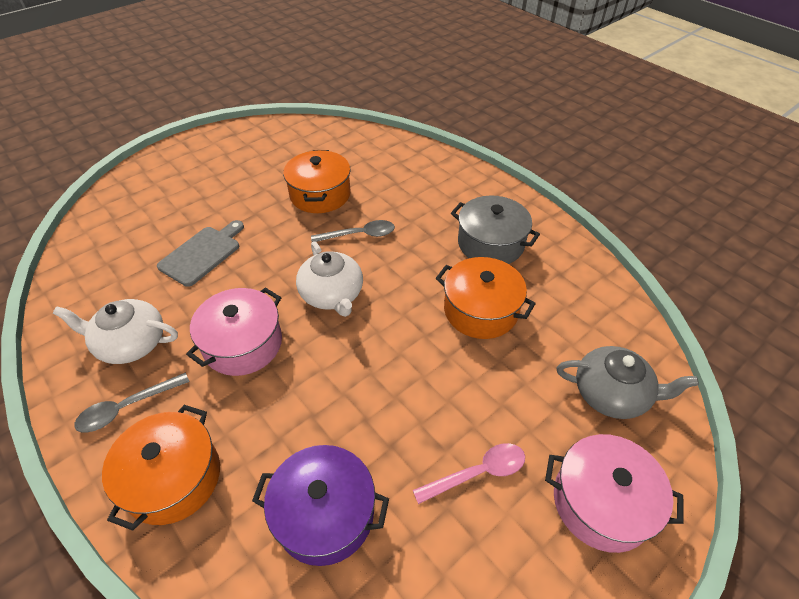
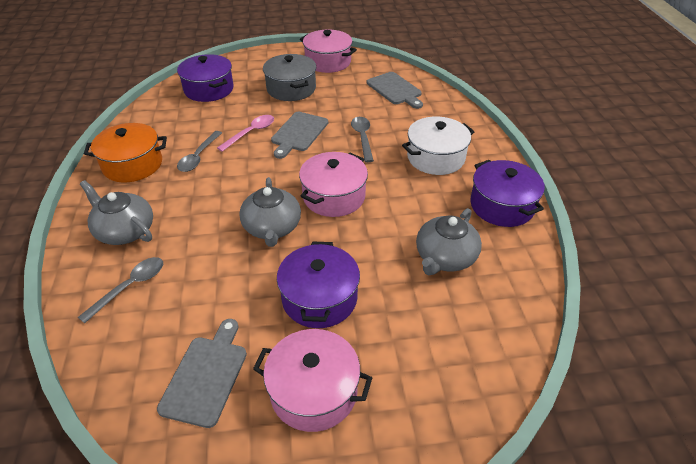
grey cutting board: 1 -> 3
grey spoon: 2 -> 3
grey teapot: 1 -> 3
orange pot: 3 -> 1
pink pot: 2 -> 3
purple pot: 1 -> 3
white pot: 0 -> 1
white teapot: 2 -> 0

